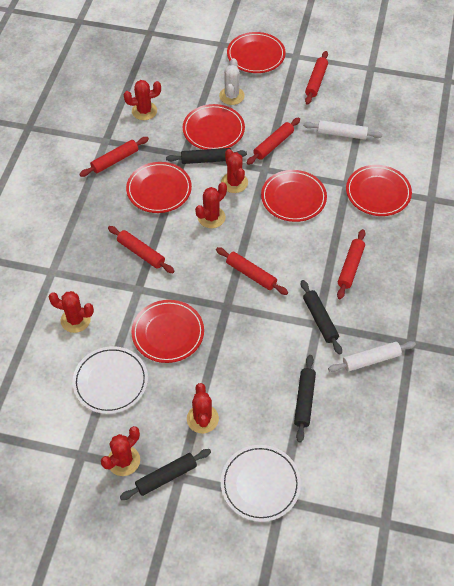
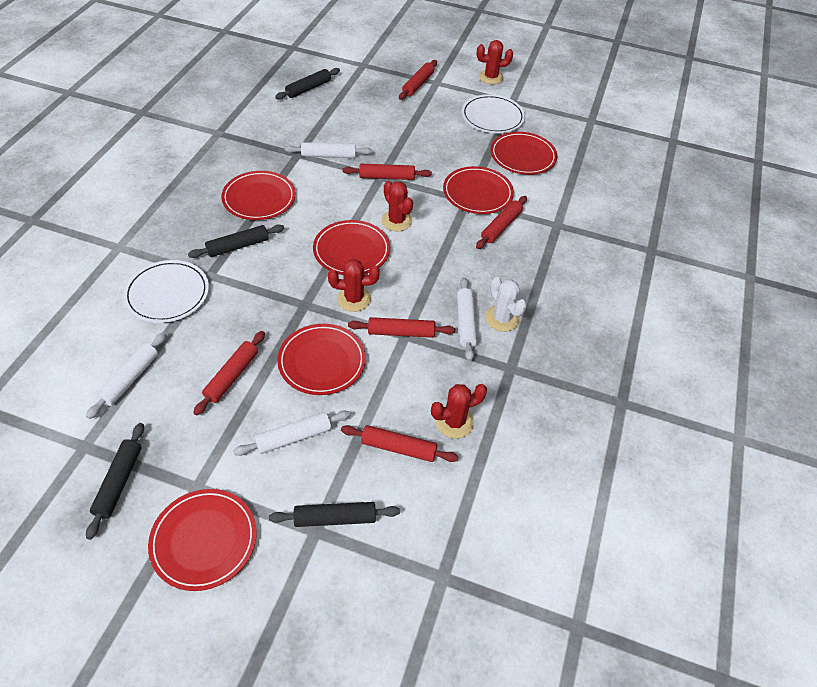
red cactus: 6 -> 4
white rolling pin: 2 -> 4

